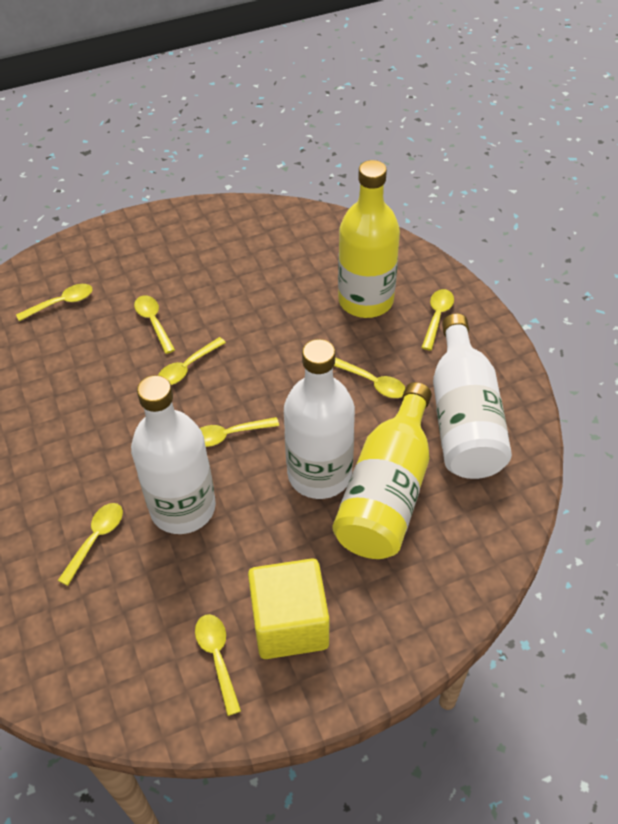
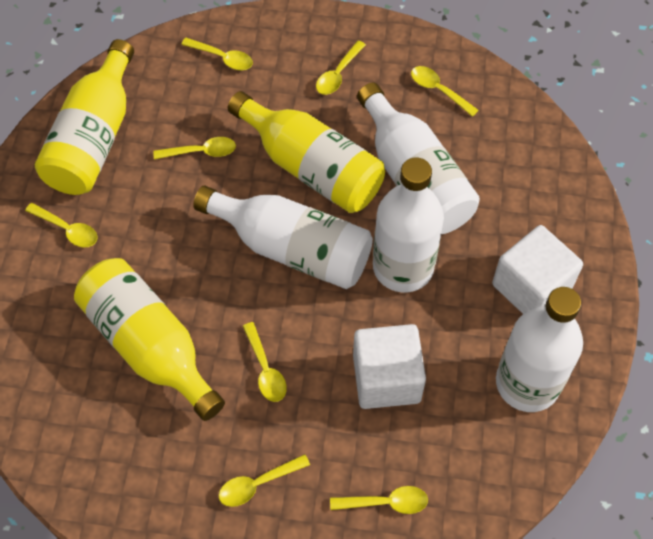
white bottle: 3 -> 4
white cube: 0 -> 2
yellow bottle: 2 -> 3
yellow cube: 1 -> 0

